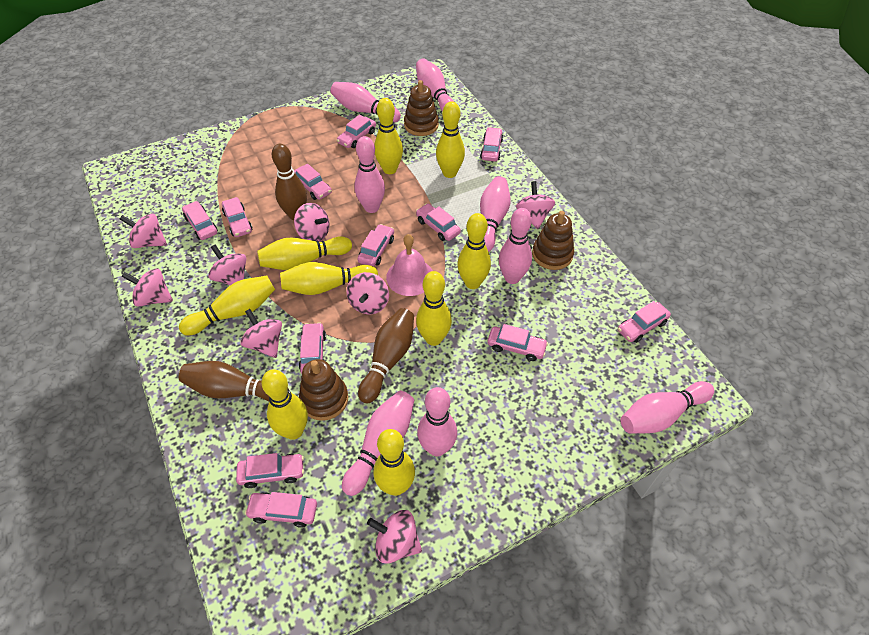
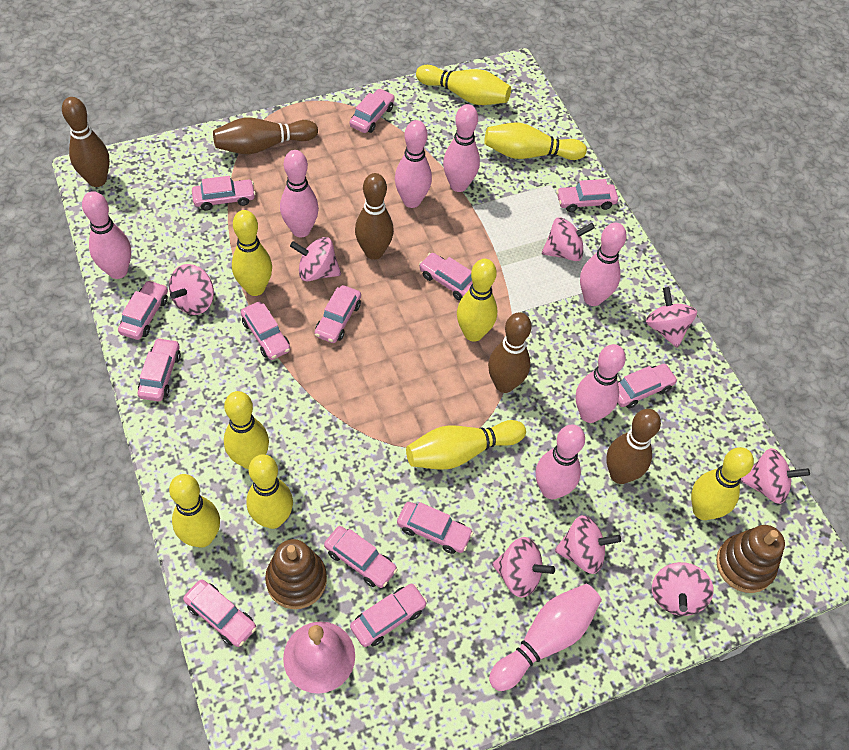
brown bowling pin: 3 -> 5
brown stacking toy: 3 -> 2
pink car: 12 -> 13

